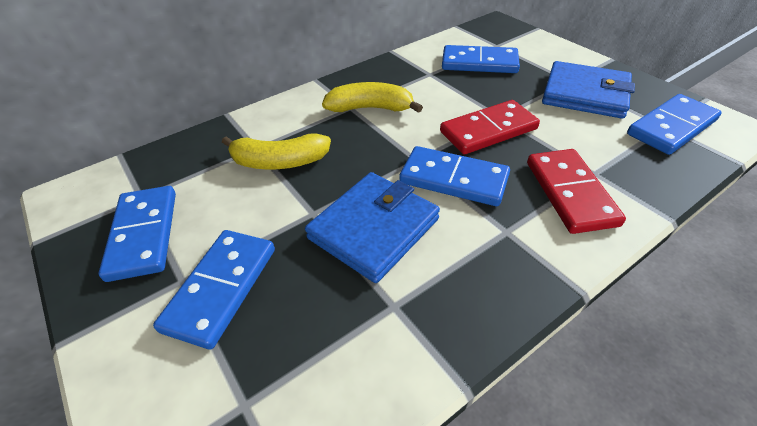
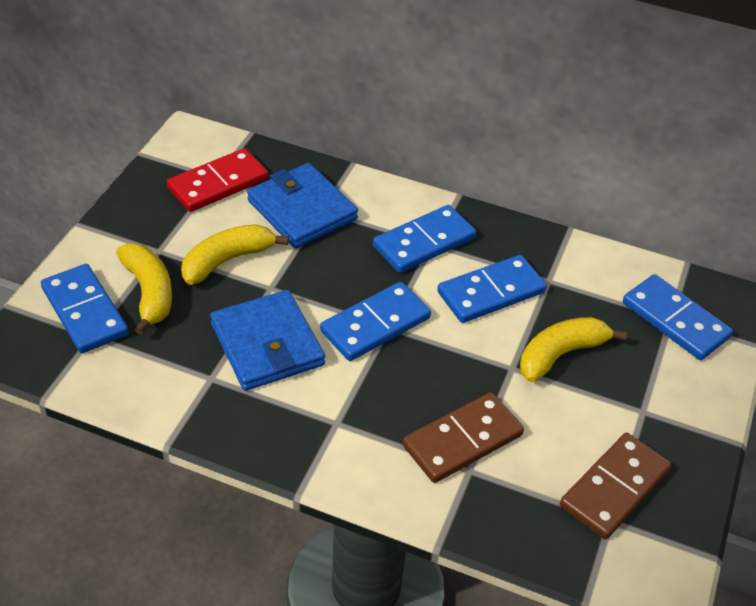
brown domino: 0 -> 2
red domino: 2 -> 1
yellow banana: 2 -> 3

